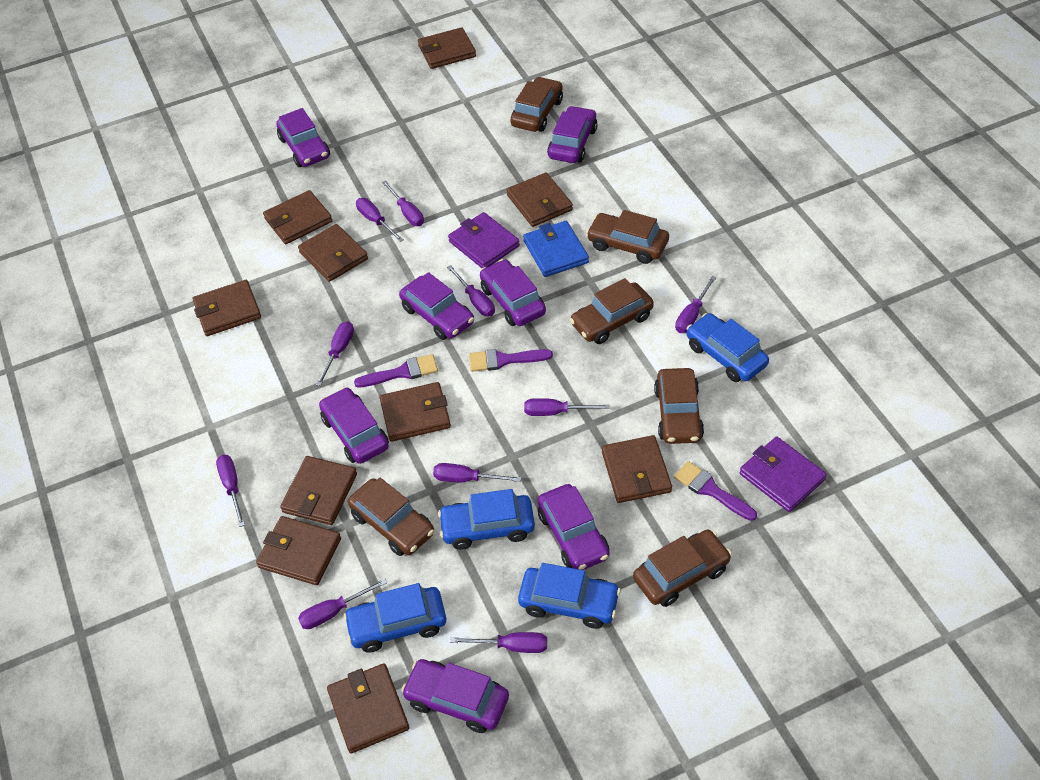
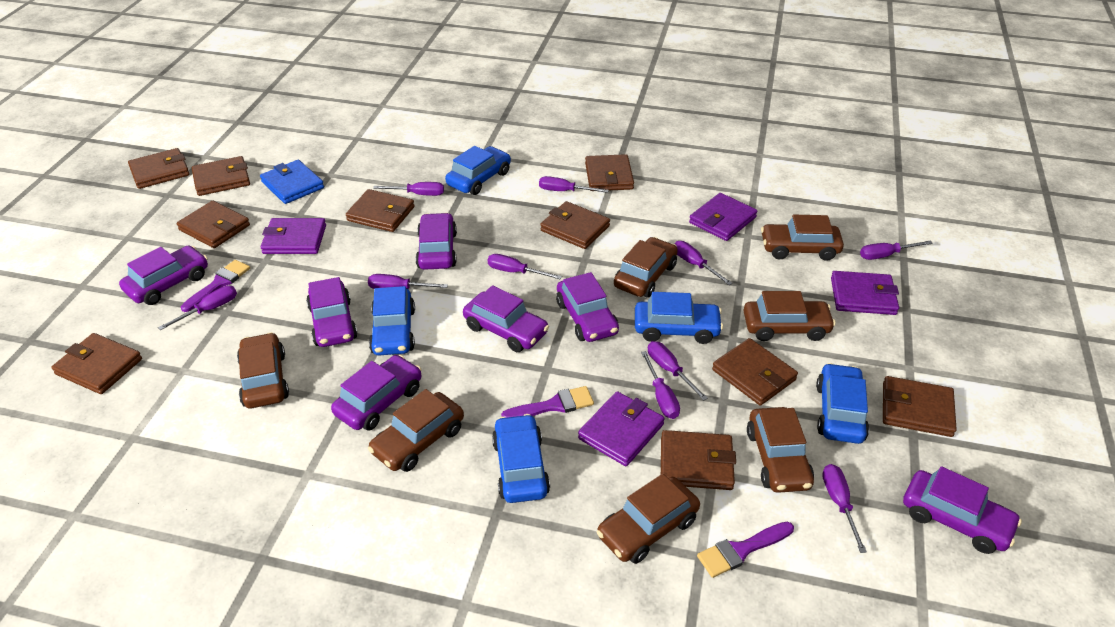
blue car: 4 -> 5
brown car: 6 -> 7
purple wallet: 2 -> 4

